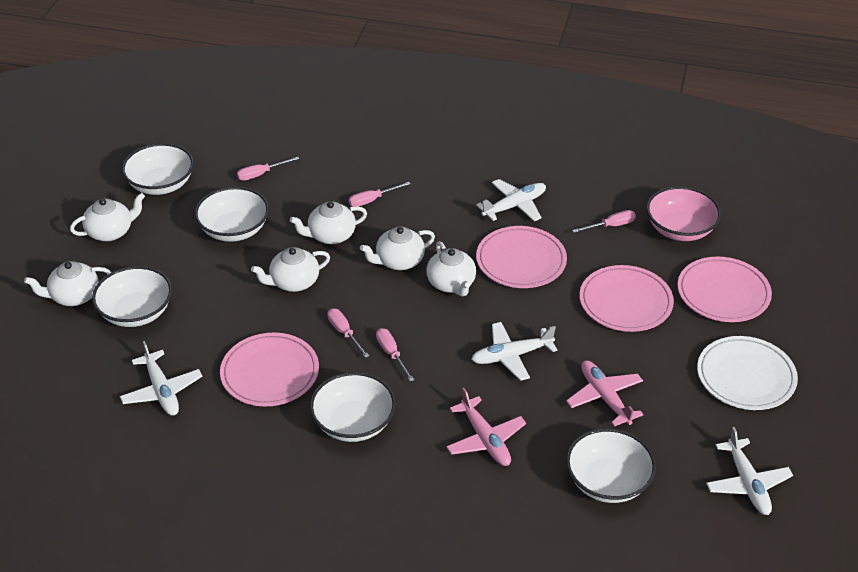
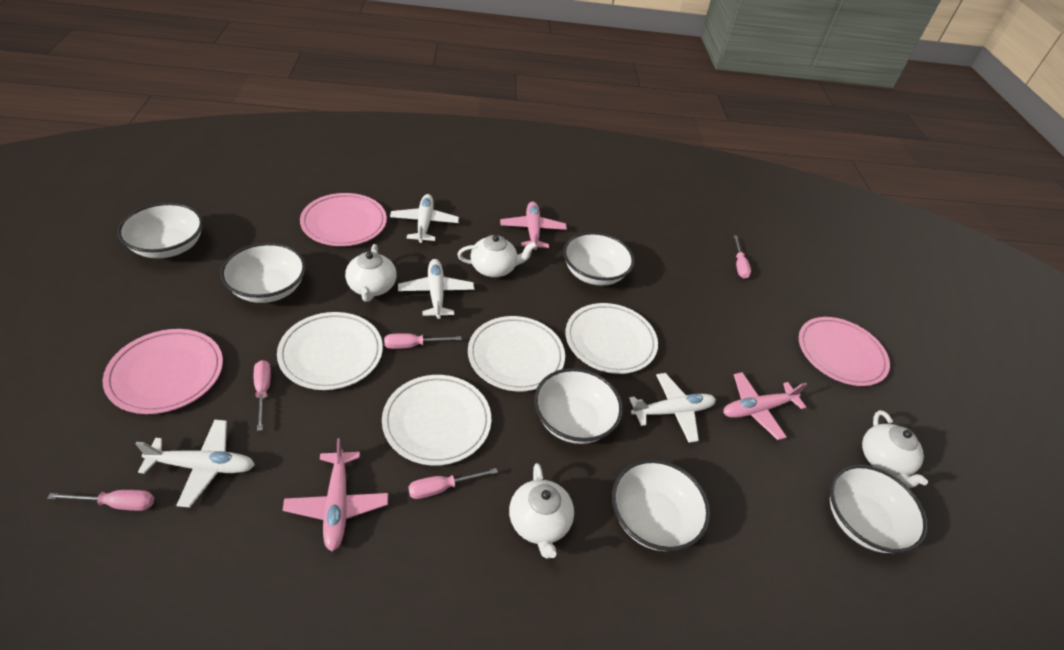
pink bowl: 1 -> 0
pink plane: 2 -> 3
pink plate: 4 -> 3
white bowl: 5 -> 6
white plate: 1 -> 4
white teapot: 6 -> 4

